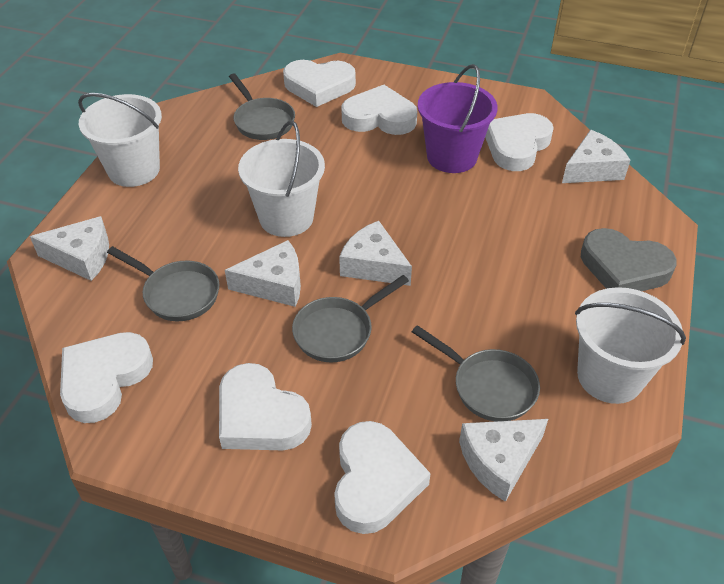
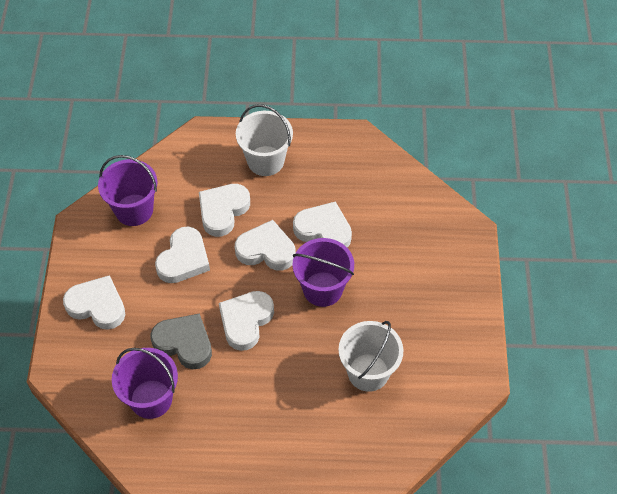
grey pan: 4 -> 0
purple bucket: 1 -> 3
white bucket: 3 -> 2
white cheese: 5 -> 0

